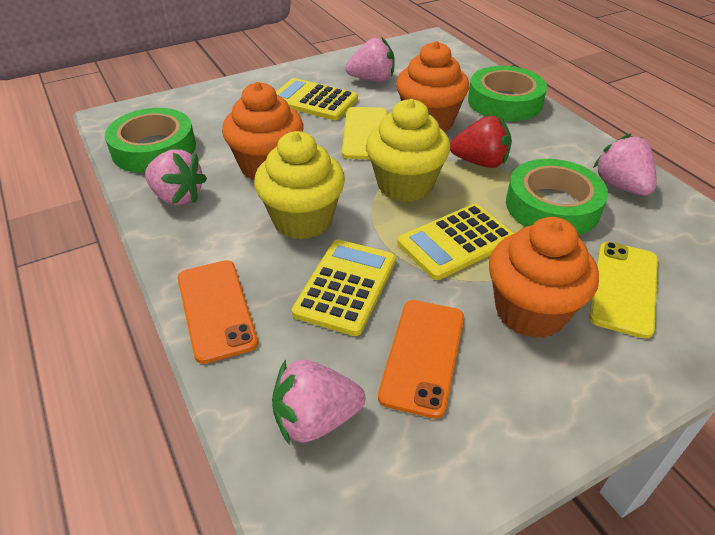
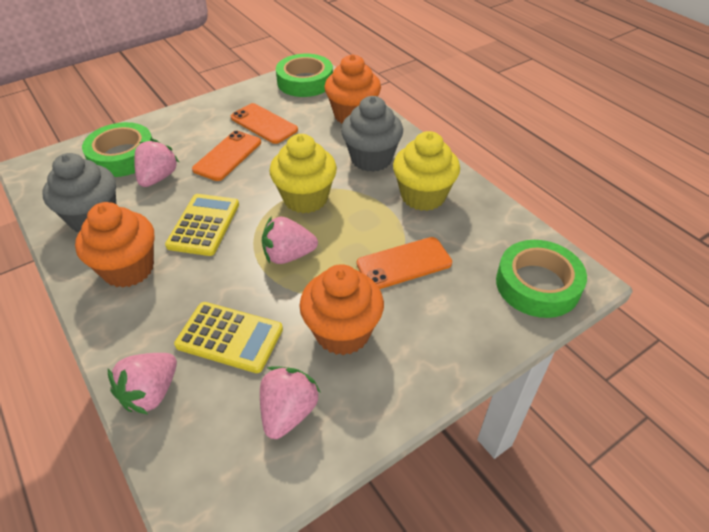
grey cupcake: 0 -> 2
orange phone: 2 -> 3
red strawberry: 1 -> 0
yellow calculator: 3 -> 2
yellow phone: 2 -> 0

